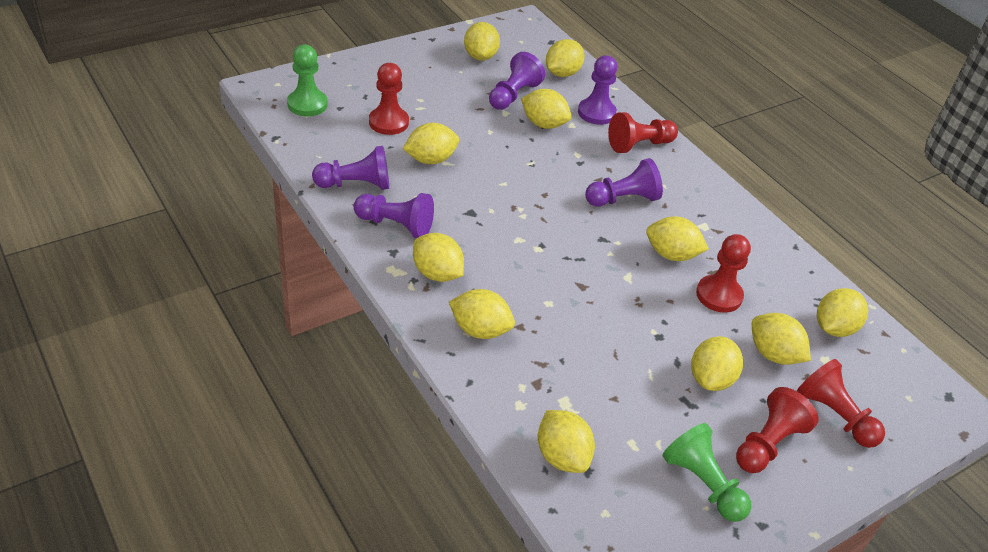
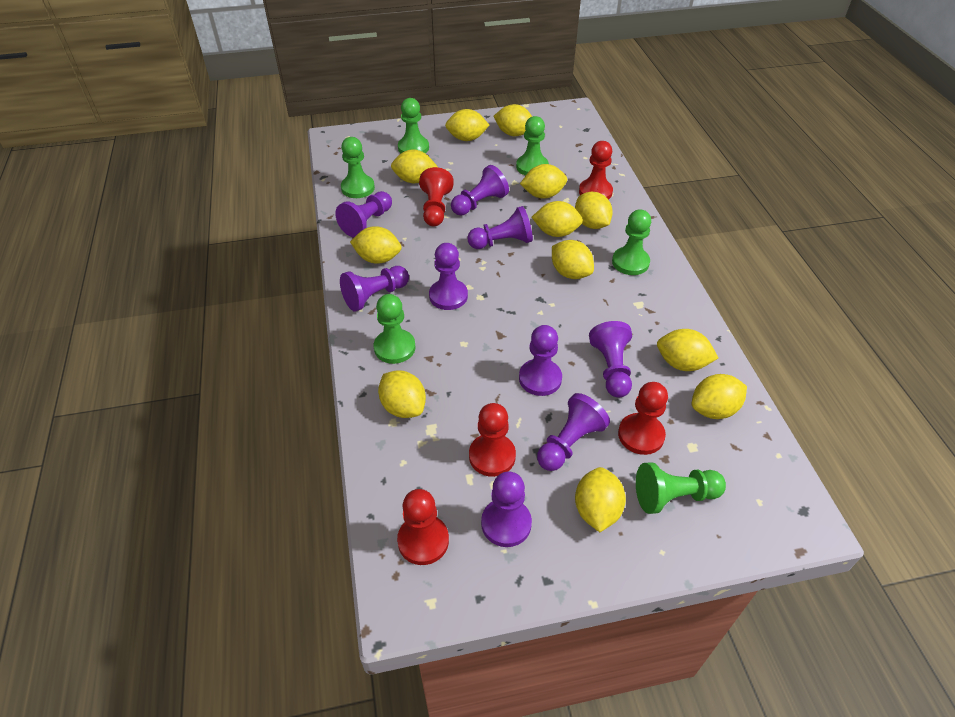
green pawn: 2 -> 6
purple pawn: 5 -> 9
yellow lemon: 11 -> 12

